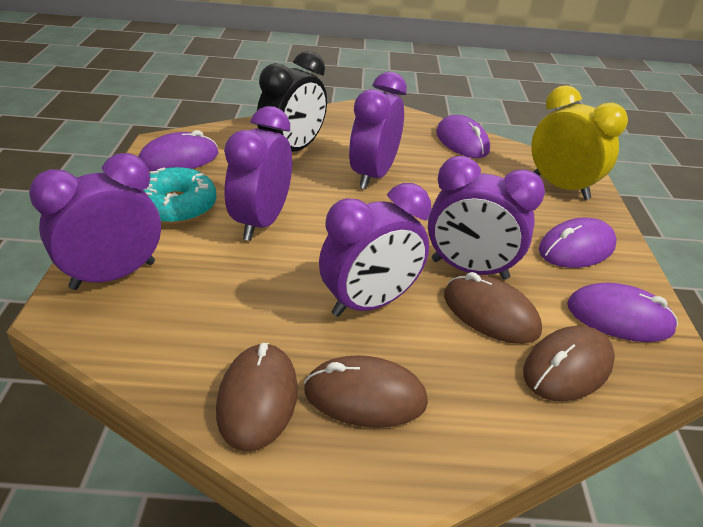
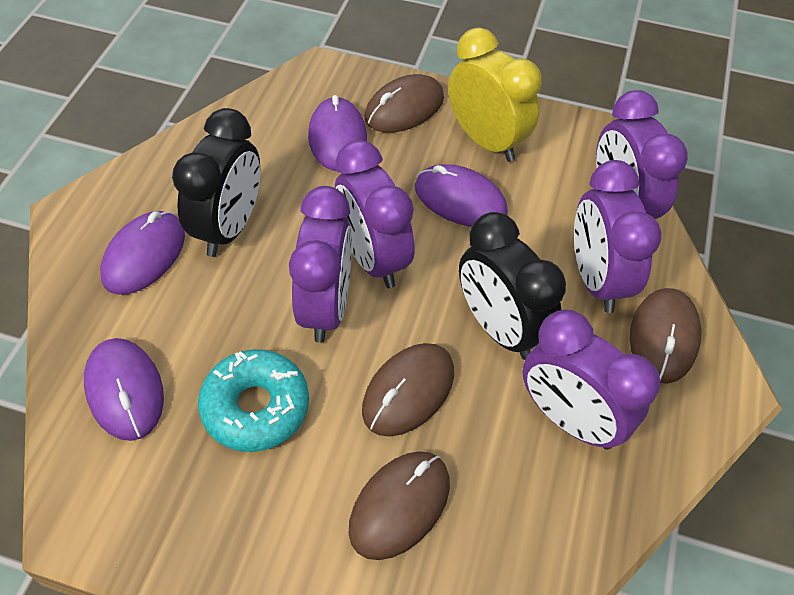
black clock: 1 -> 2

